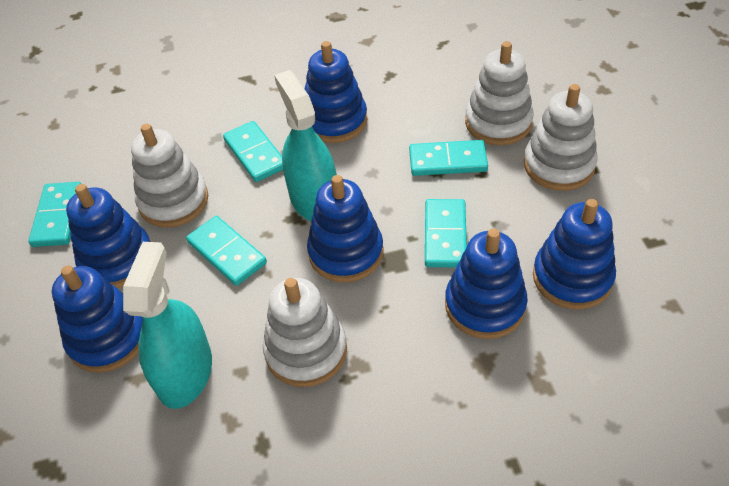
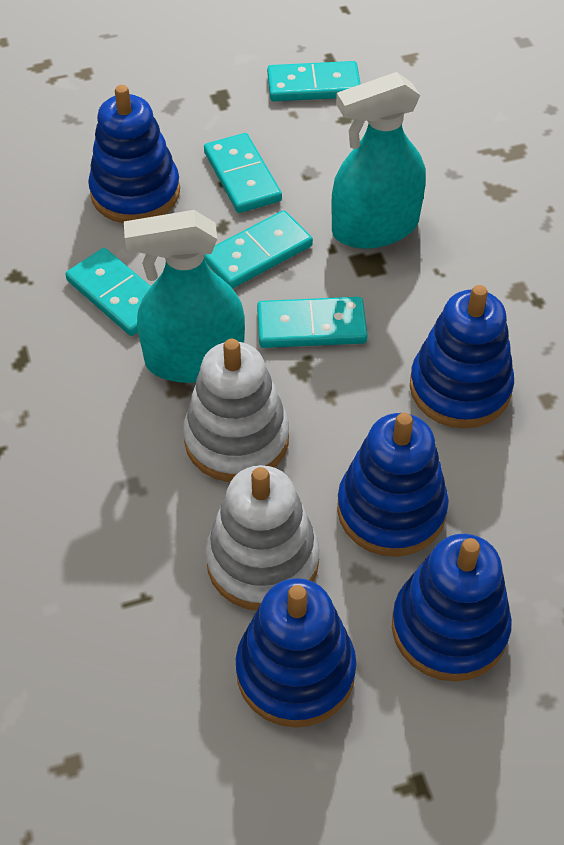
blue stacking toy: 6 -> 5
white stacking toy: 4 -> 2

